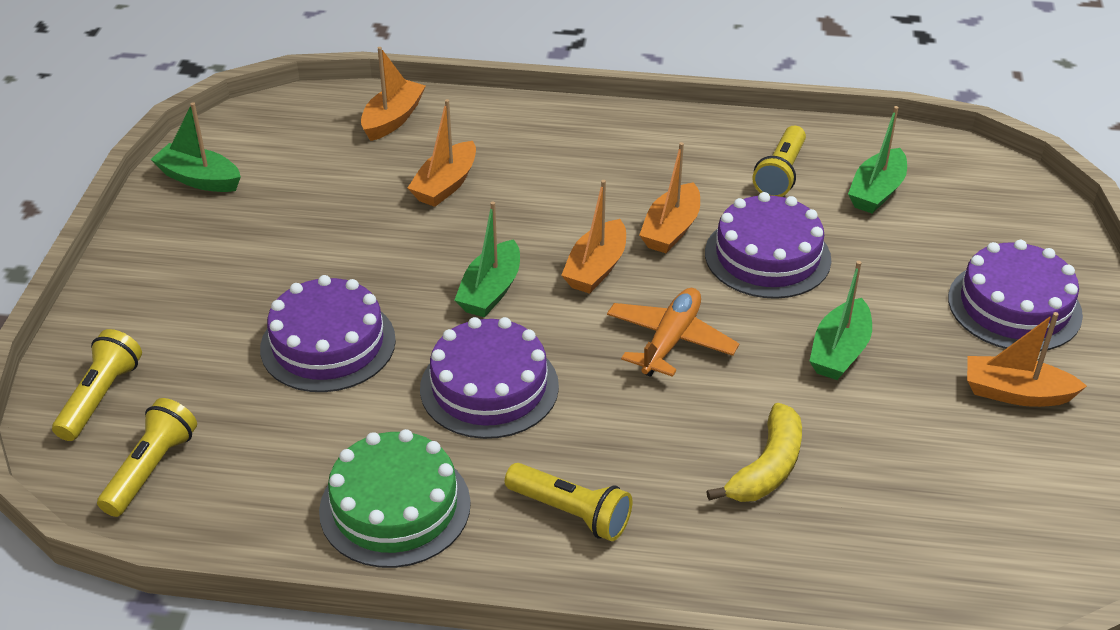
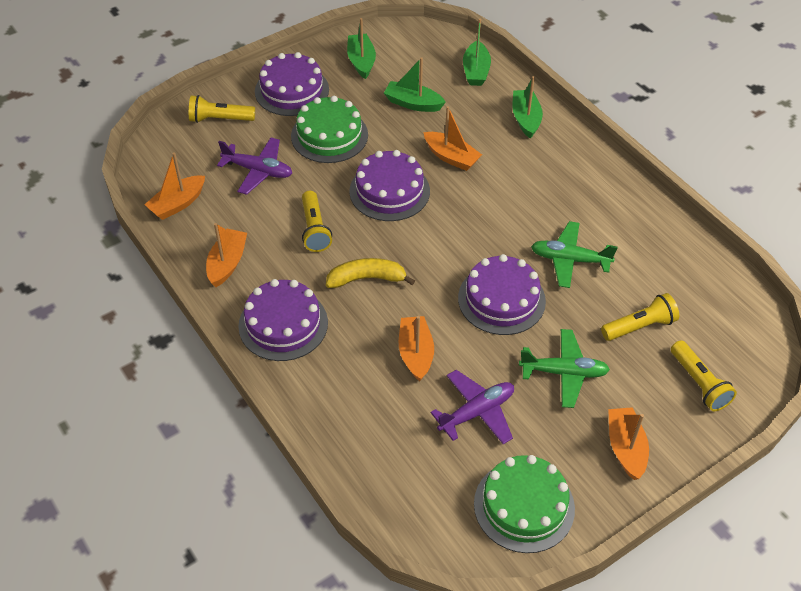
green cake: 1 -> 2
green plane: 0 -> 2
orange plane: 1 -> 0
purple plane: 0 -> 2

